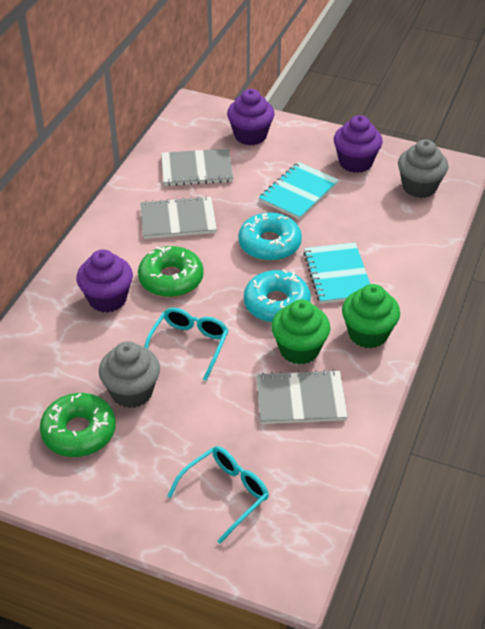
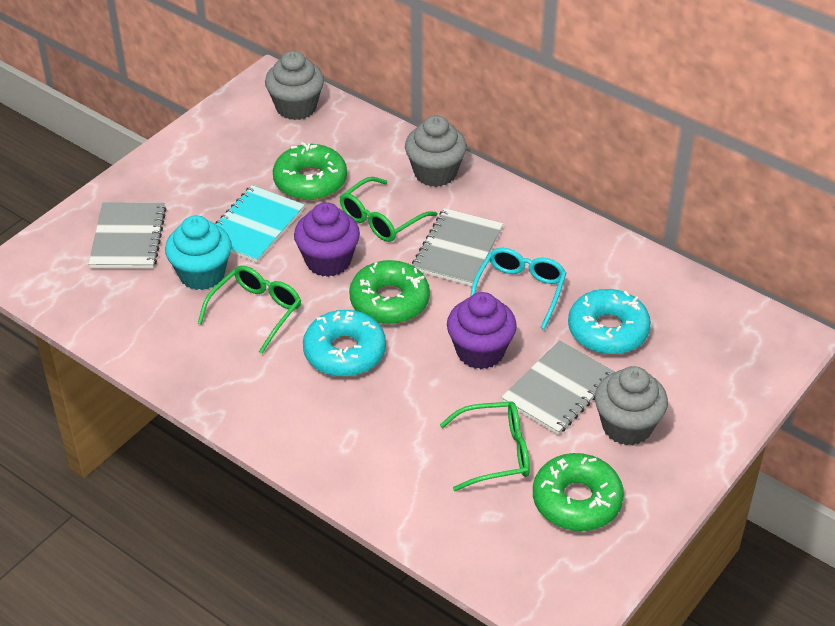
green cupcake: 2 -> 0
green donut: 2 -> 3
green glasses: 0 -> 3
grey cupcake: 2 -> 3
purple cupcake: 3 -> 2
turquoise cupcake: 0 -> 1
turquoise glasses: 2 -> 1
turquoise notebook: 2 -> 1

